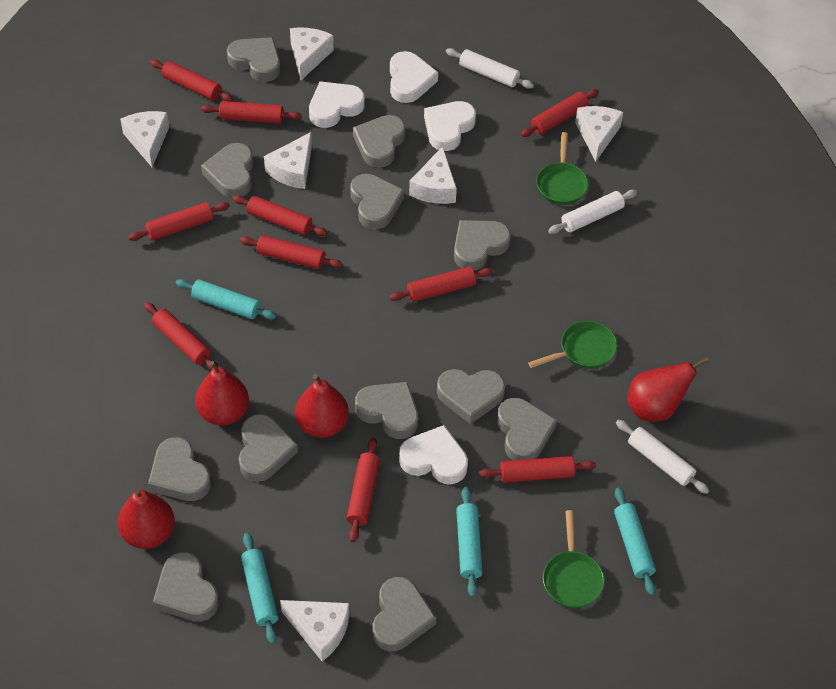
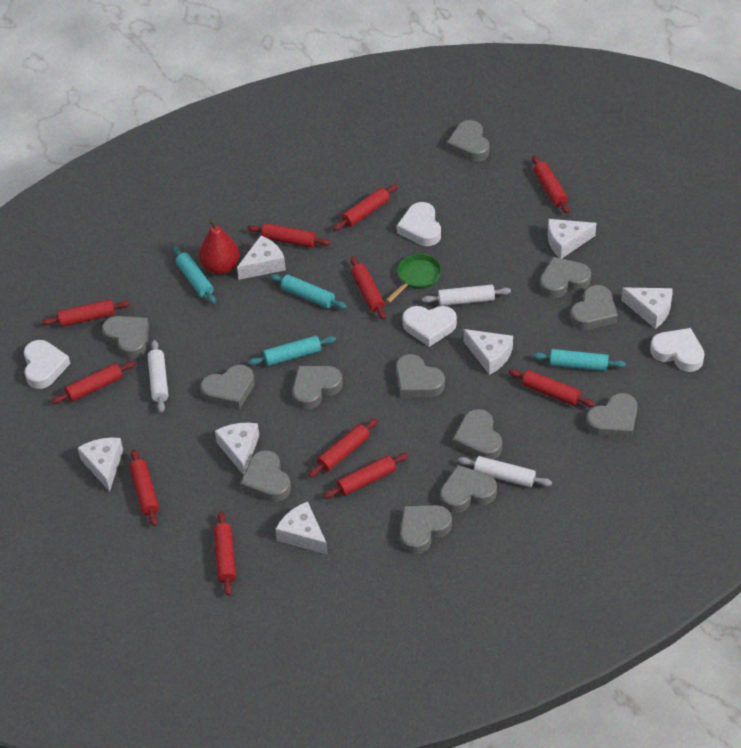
green pan: 3 -> 1
red pear: 4 -> 1
red rolling pin: 10 -> 11
white cheese: 6 -> 7

